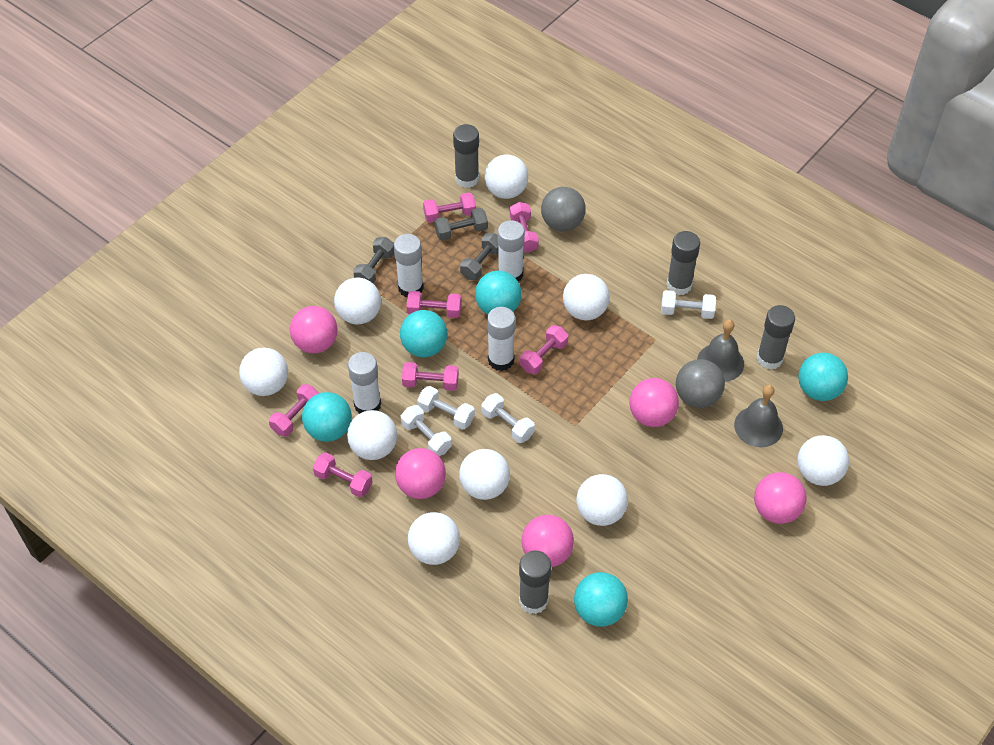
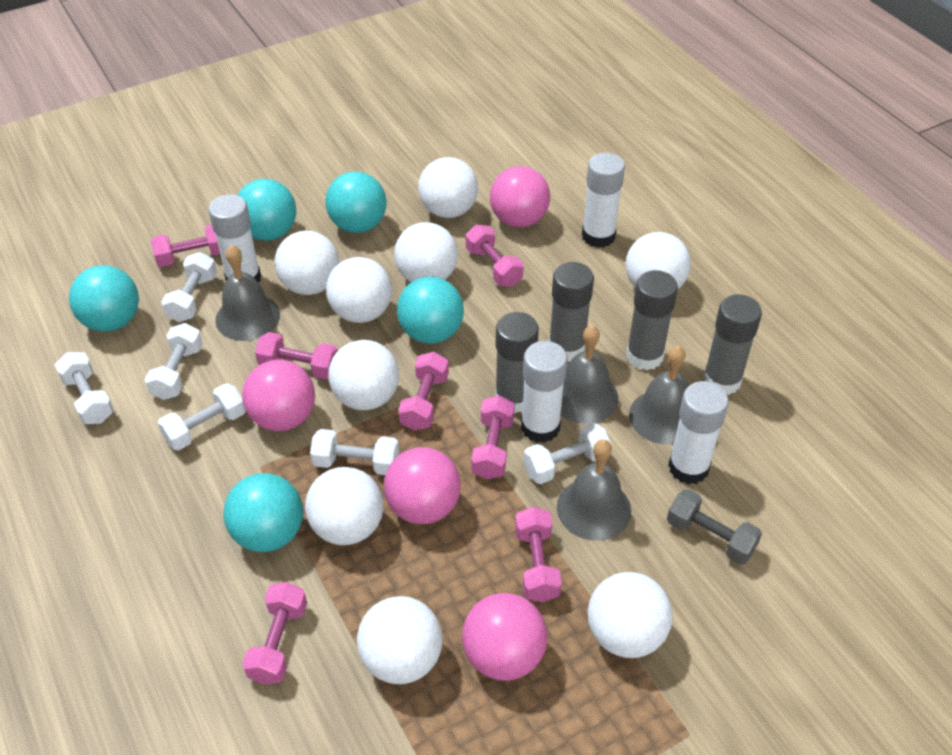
grey ball: 2 -> 0
grey bell: 2 -> 4
grey dumbbell: 3 -> 1
pink ball: 5 -> 4
white dumbbell: 4 -> 6

